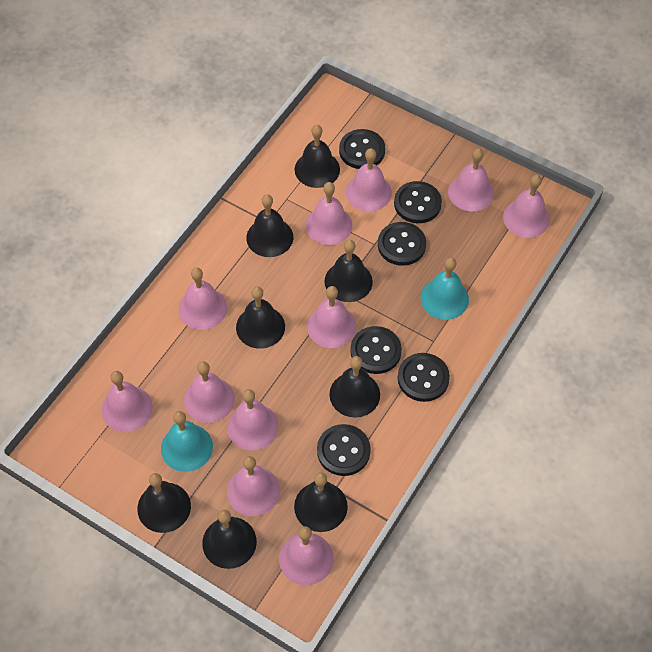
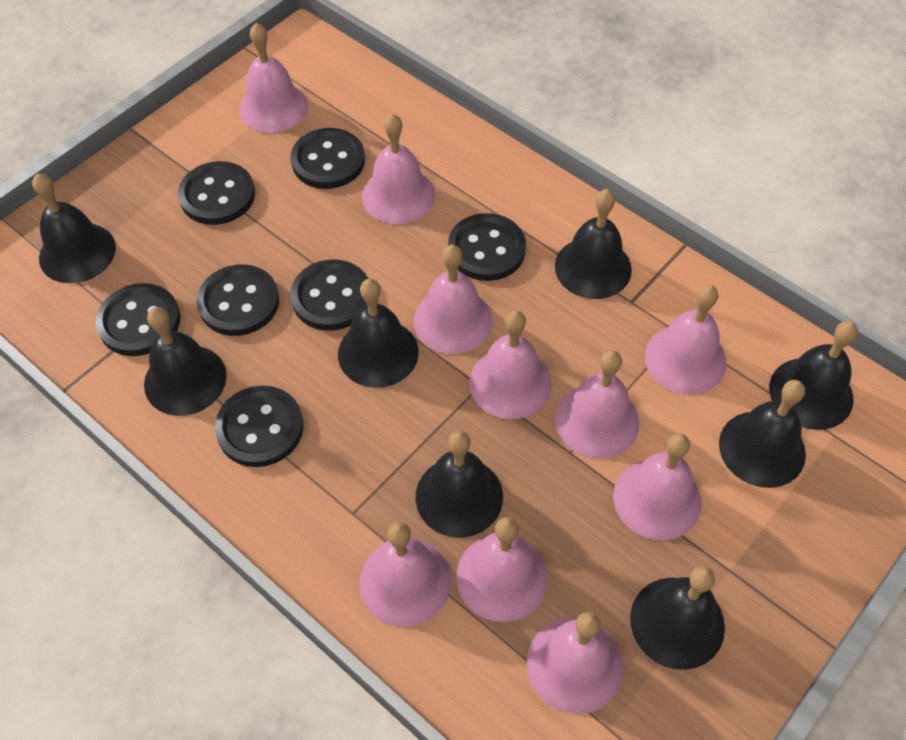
black button: 6 -> 7
pink bell: 11 -> 10
turquoise bell: 2 -> 0

